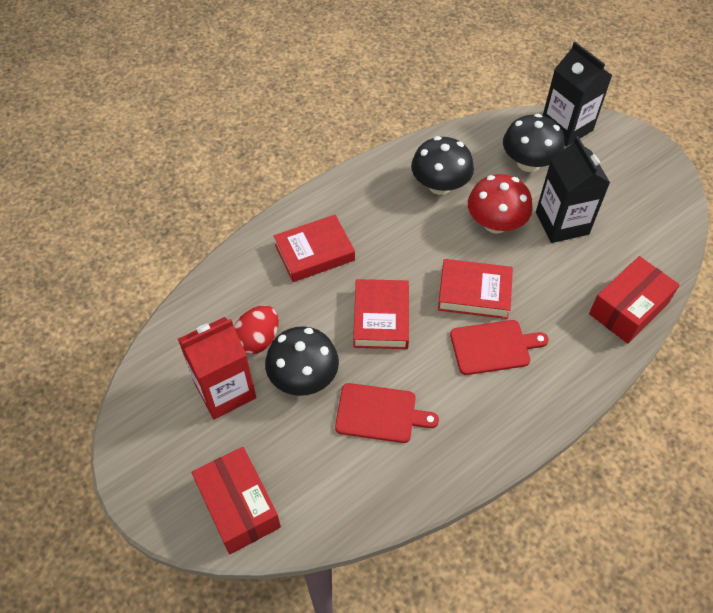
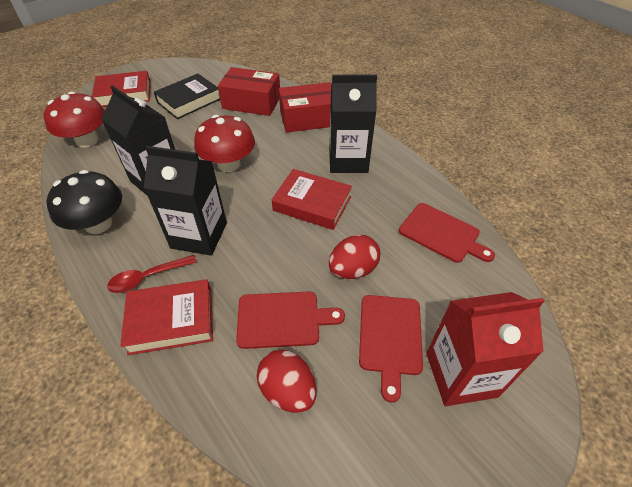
black book: 0 -> 1
black carton: 2 -> 3
black mushroom: 3 -> 1
red cutting board: 2 -> 3
red egg: 1 -> 2
red mushroom: 1 -> 2
red spoon: 0 -> 1

